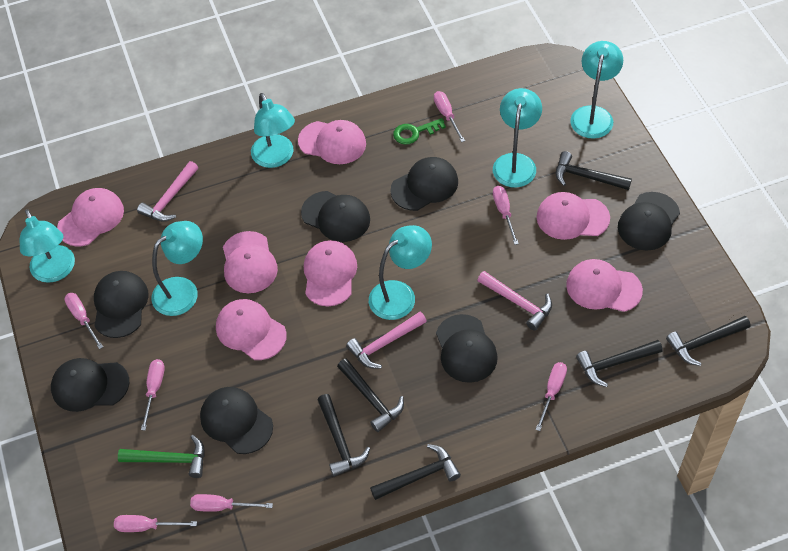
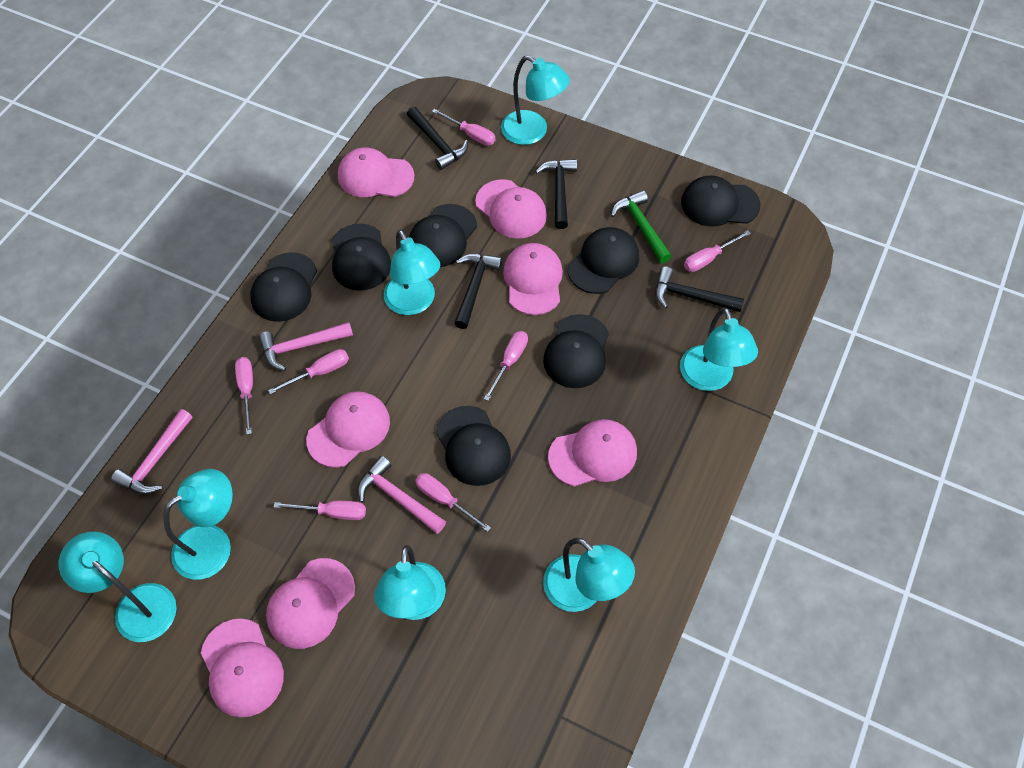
black hammer: 6 -> 4
green key: 1 -> 0
turquoise lamp: 6 -> 7

